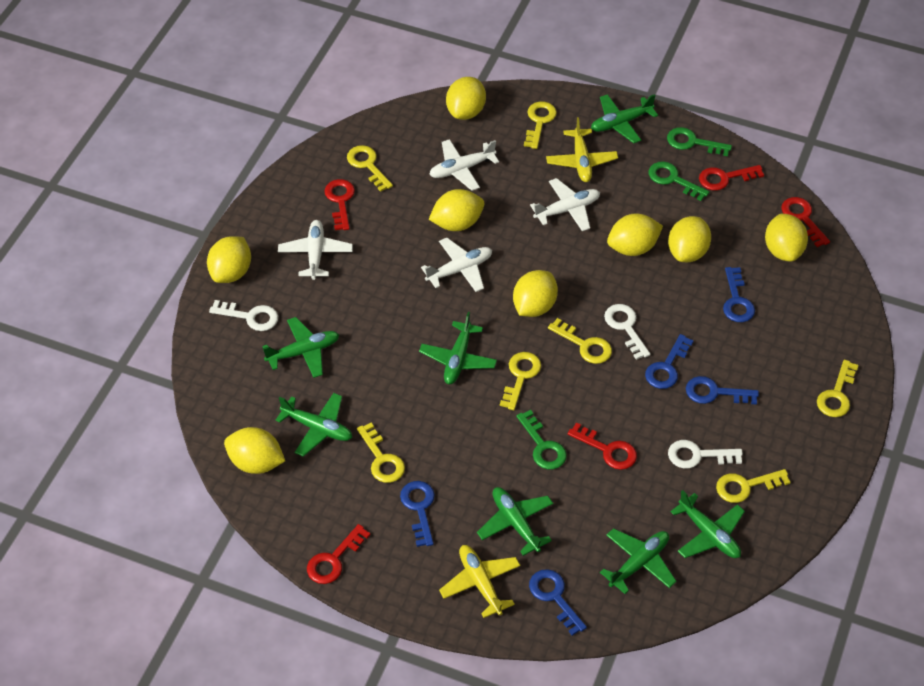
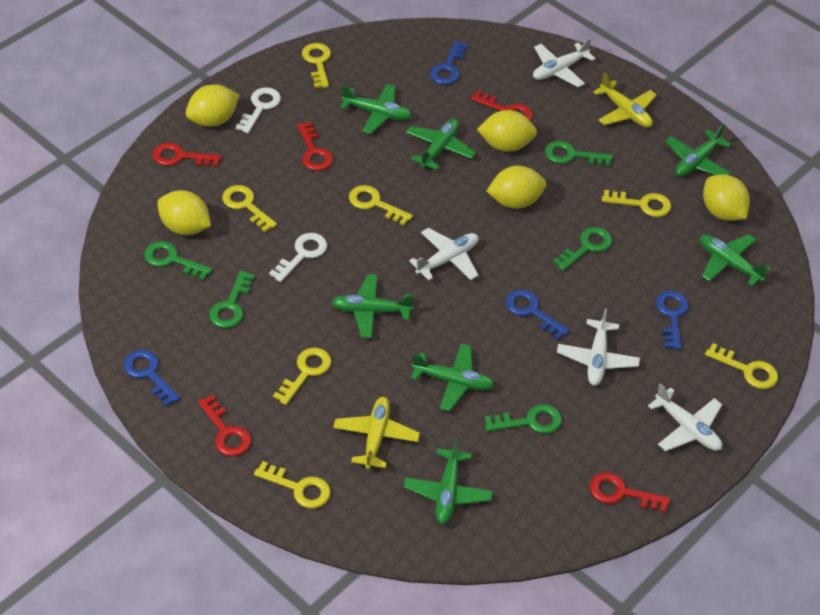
blue key: 5 -> 4
green key: 3 -> 5
white key: 3 -> 2
yellow lemon: 8 -> 5

